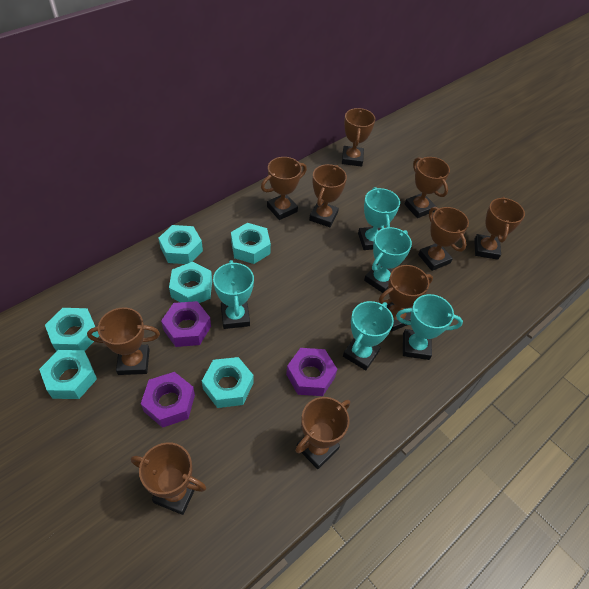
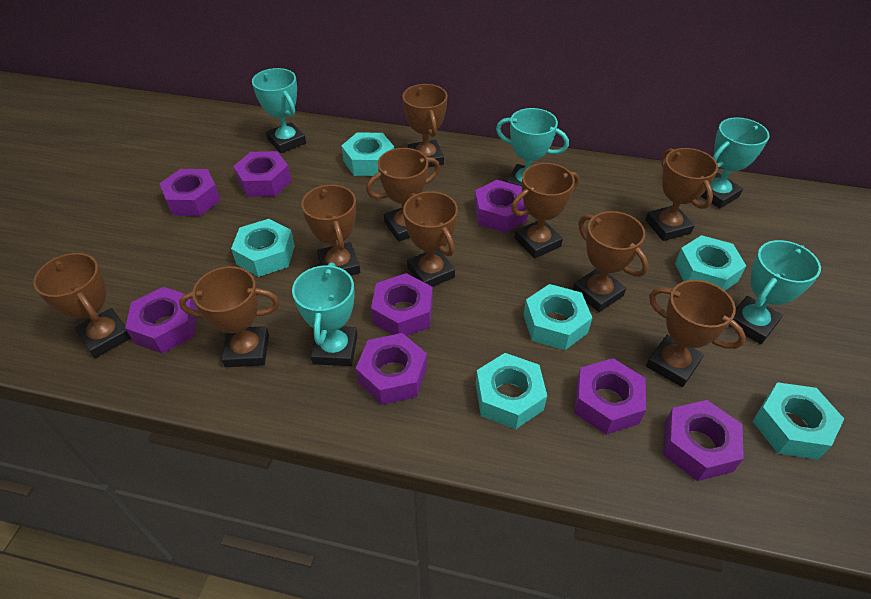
purple nut: 3 -> 8

